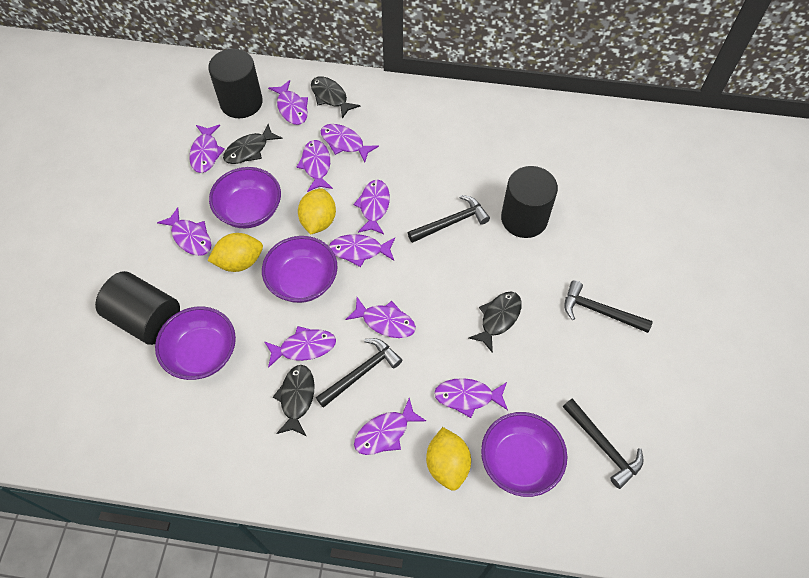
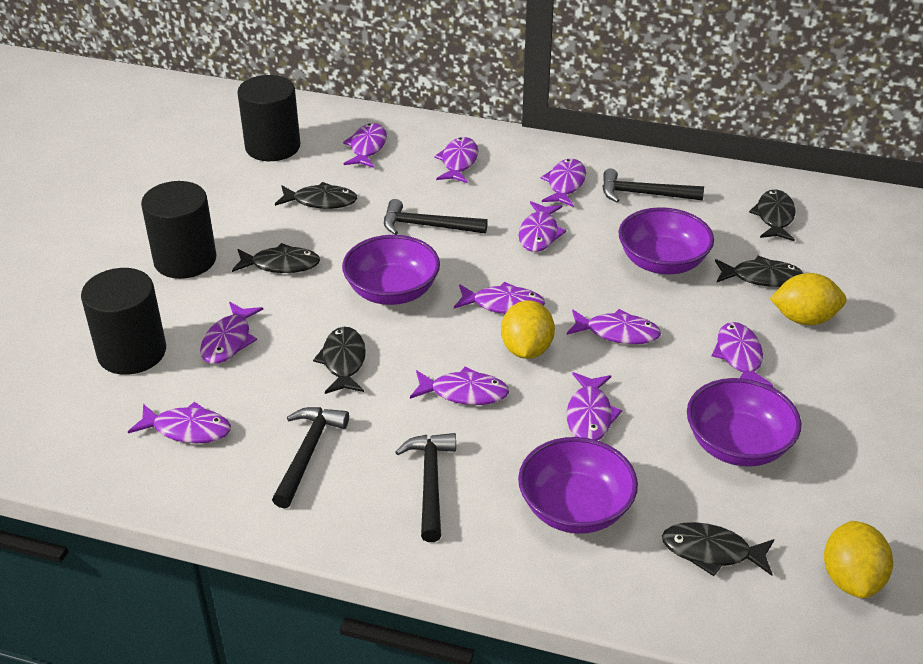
black fish: 4 -> 6

